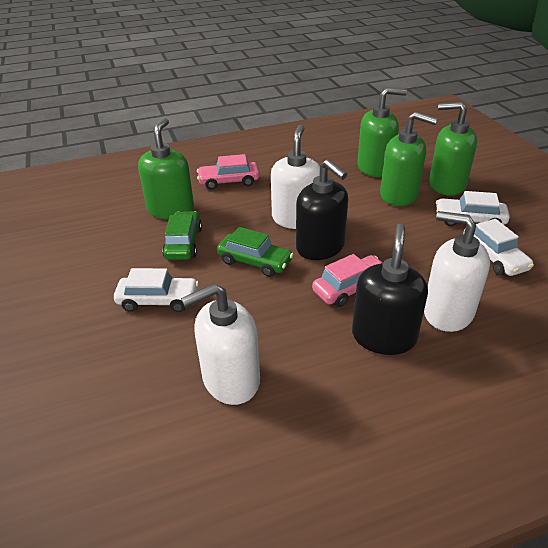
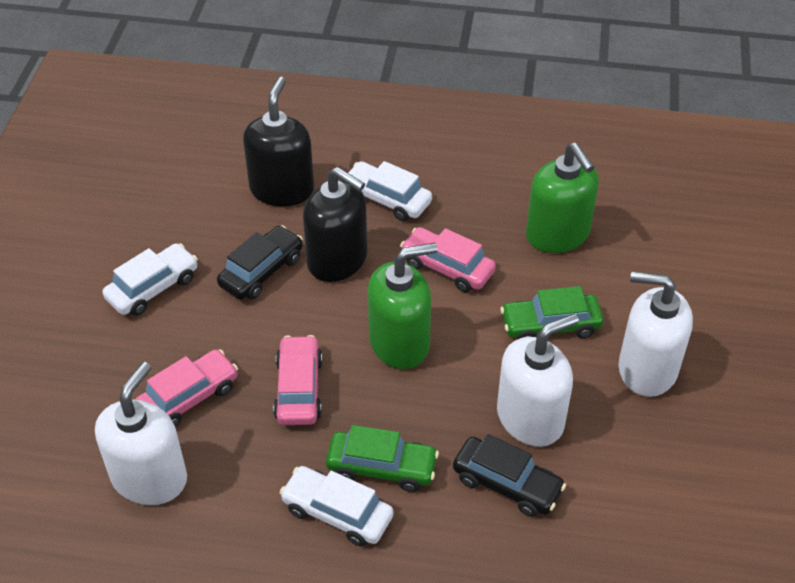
black car: 0 -> 2
green soap dispenser: 4 -> 2
pink car: 2 -> 3

